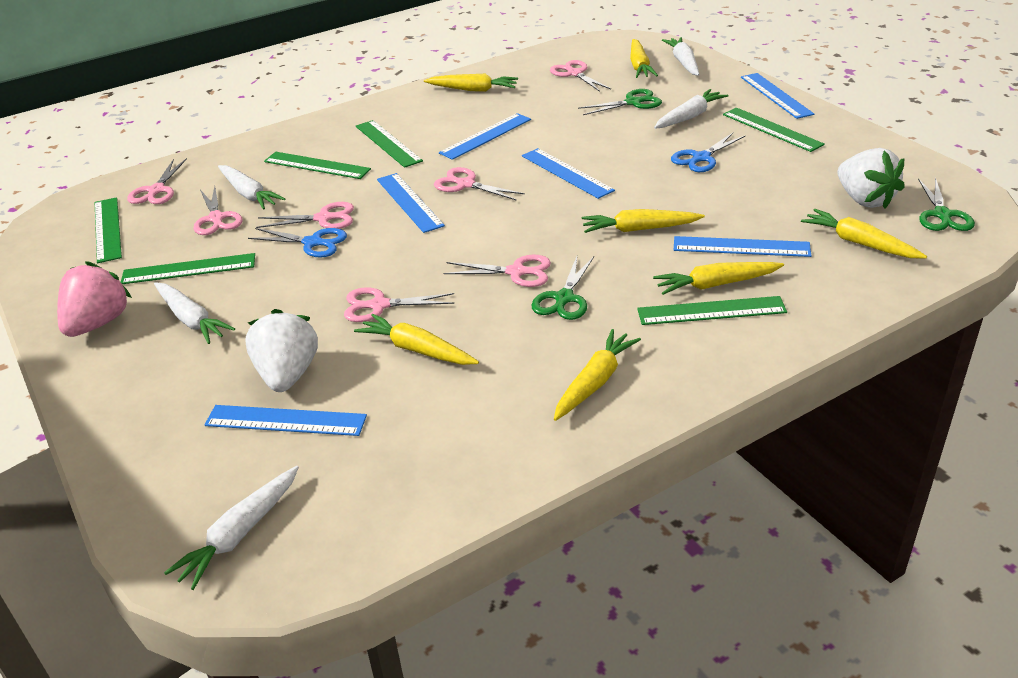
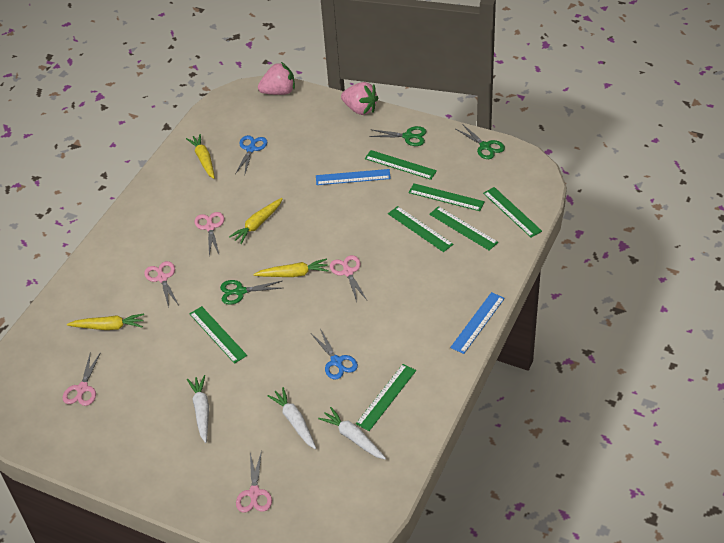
blue ruler: 6 -> 2
green ruler: 6 -> 7
pink scissors: 7 -> 5
pink strawberry: 1 -> 2
white carrot: 5 -> 3
white strawberry: 2 -> 0
yellow carrot: 7 -> 4

